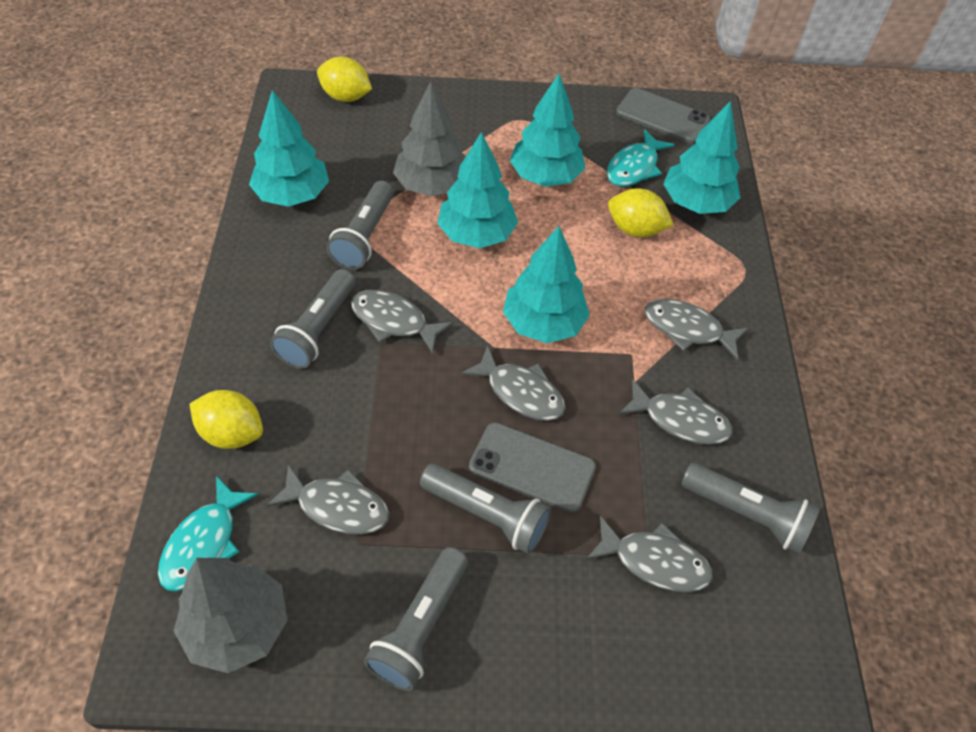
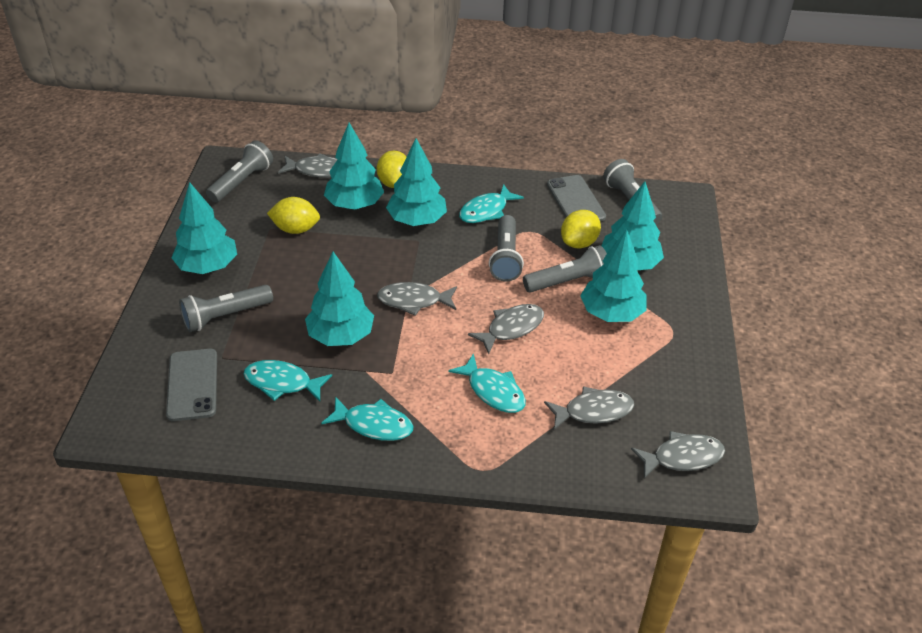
grey fish: 6 -> 5
grey tree: 2 -> 0
turquoise fish: 2 -> 4
turquoise tree: 5 -> 6

